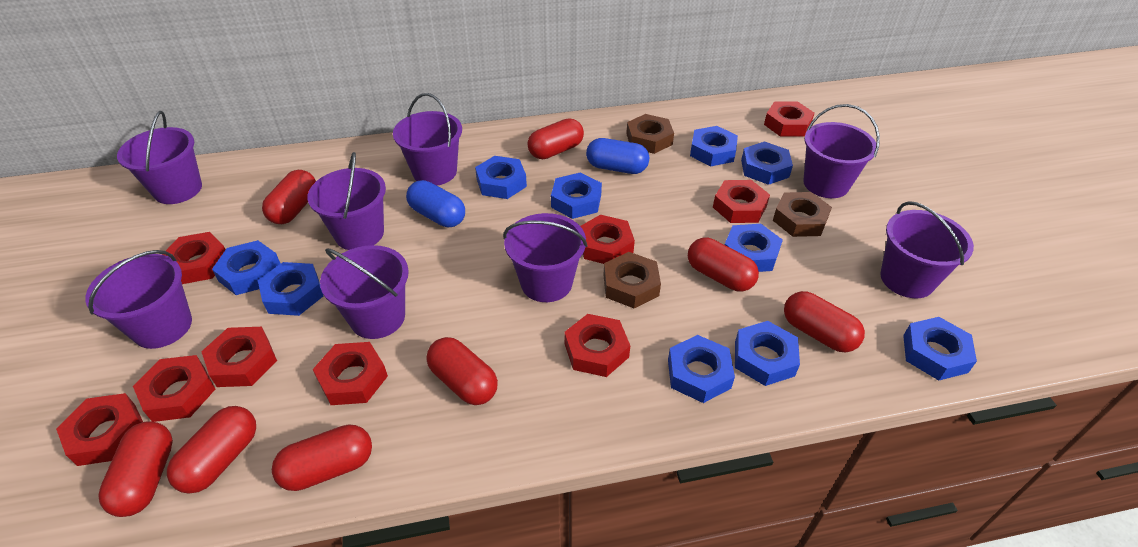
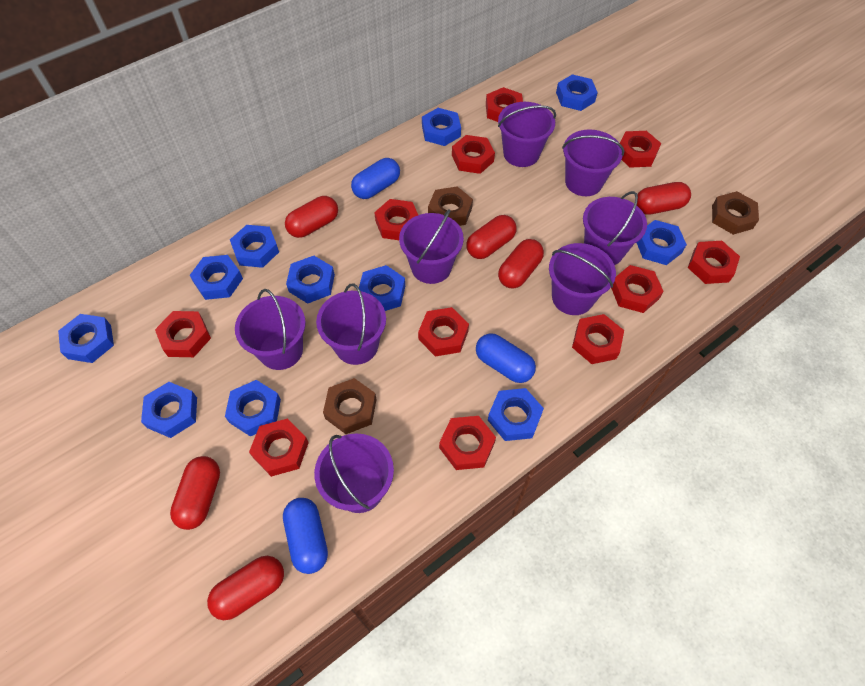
blue capsule: 2 -> 3
blue nut: 10 -> 11
red capsule: 8 -> 6
red nut: 9 -> 11

